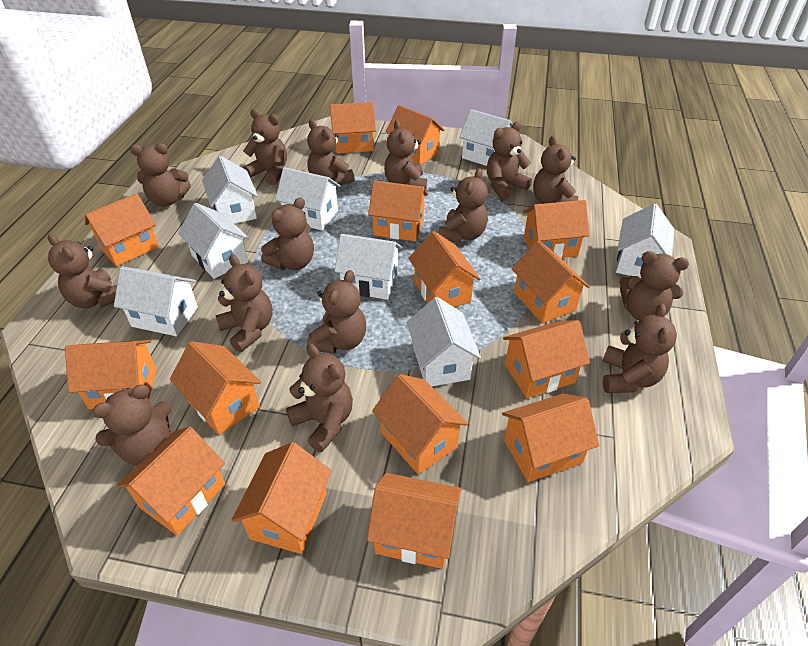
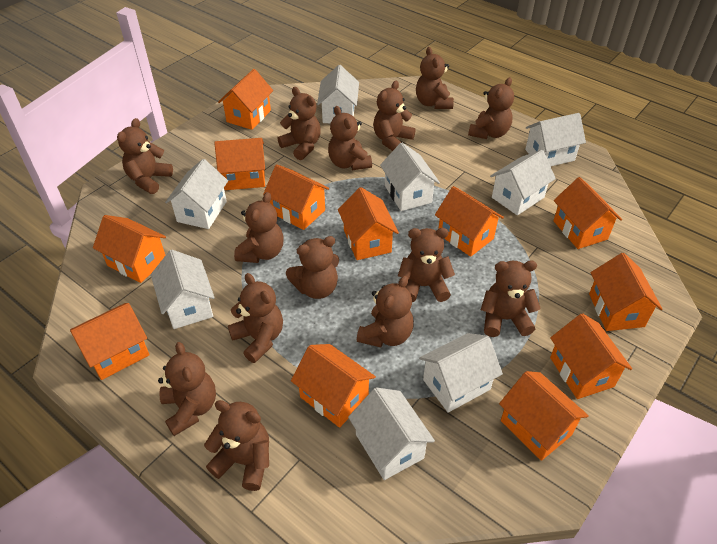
brown teddy bear: 15 -> 14
orange house: 15 -> 12

